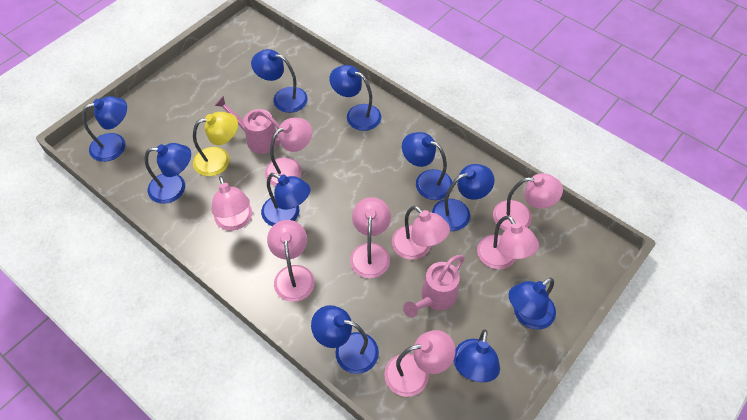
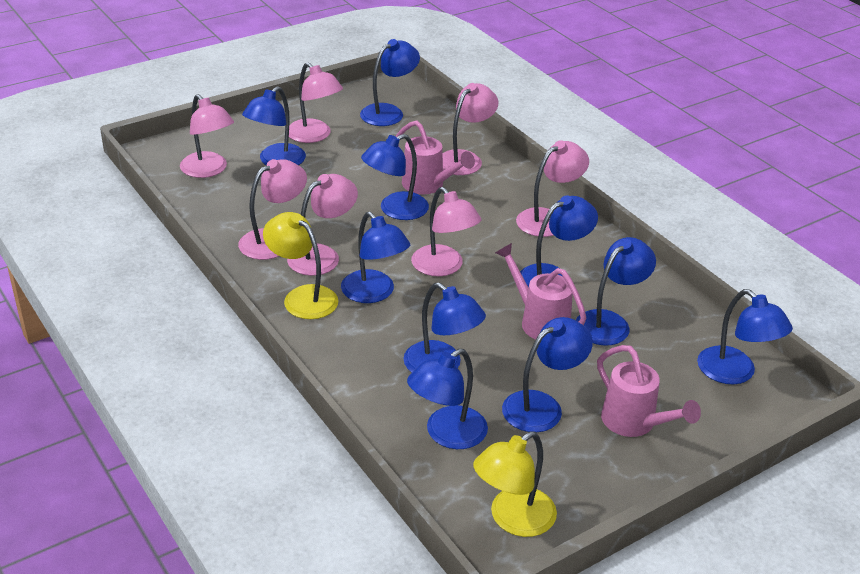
pink lamp: 8 -> 7
pink watering can: 2 -> 3
yellow lamp: 1 -> 2

